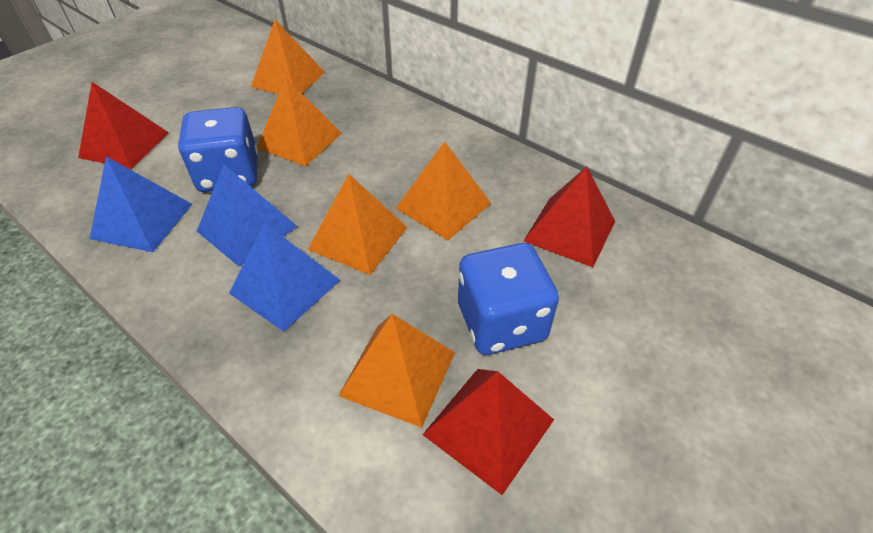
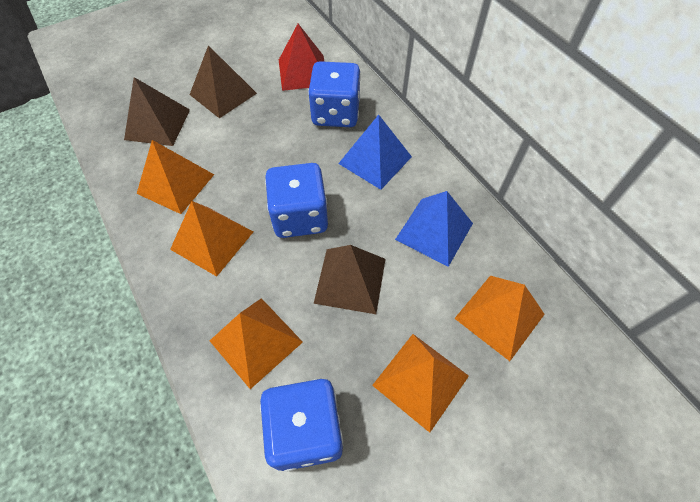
blue dice: 2 -> 3
blue pyramid: 3 -> 2
brown pyramid: 0 -> 3
red pyramid: 3 -> 1

